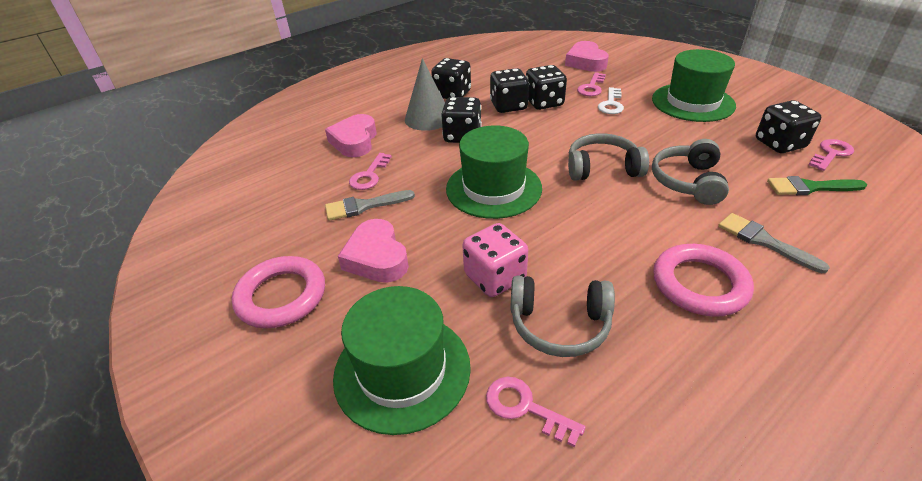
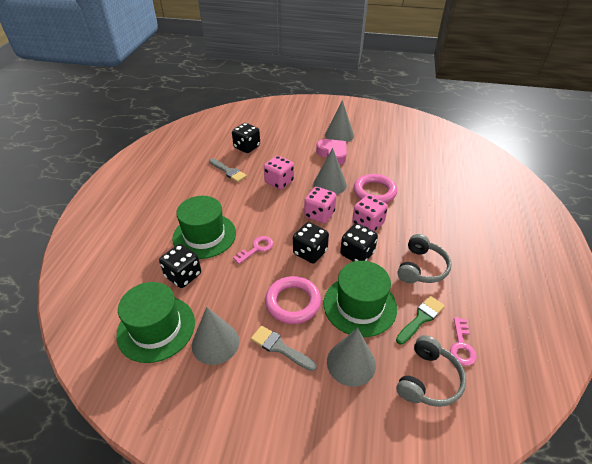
black dice: 5 -> 4
grey cone: 1 -> 4
grey headphones: 3 -> 2
pink dice: 1 -> 3
pink heart: 3 -> 1
pink key: 4 -> 2
white key: 1 -> 0

